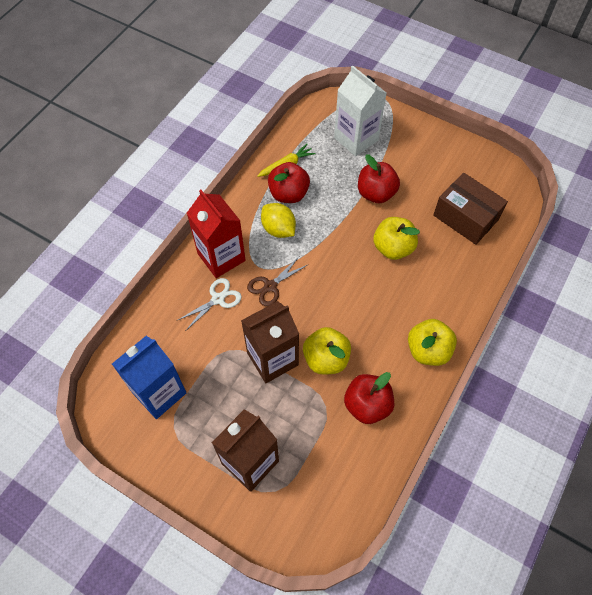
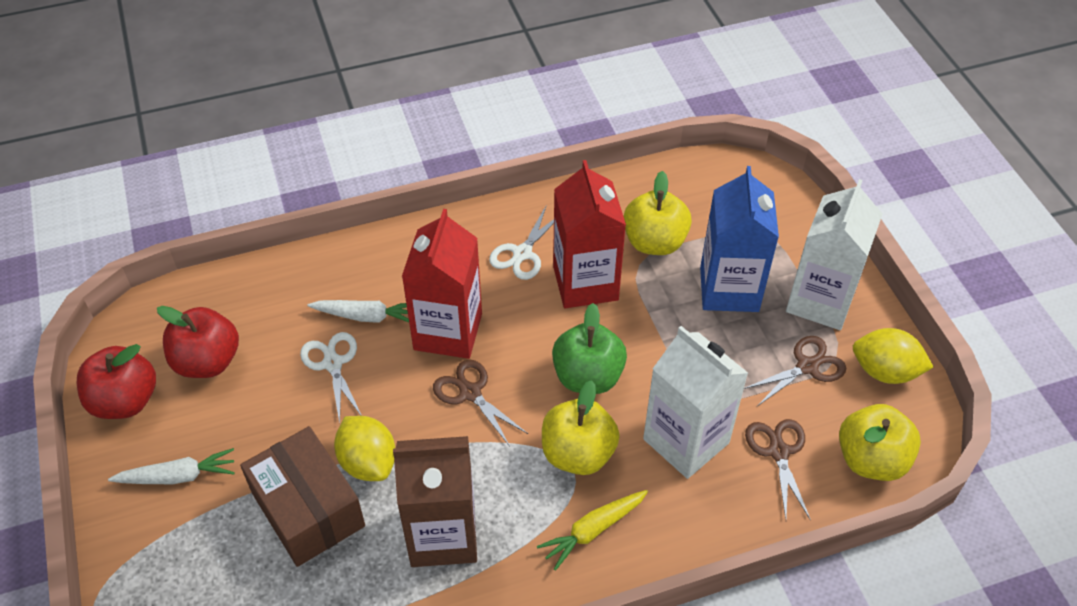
brown carton: 2 -> 1
brown scissors: 1 -> 3
green apple: 0 -> 1
red apple: 3 -> 2
red carton: 1 -> 2
white carrot: 0 -> 2
white carton: 1 -> 2
white scissors: 1 -> 2
yellow lemon: 1 -> 2

